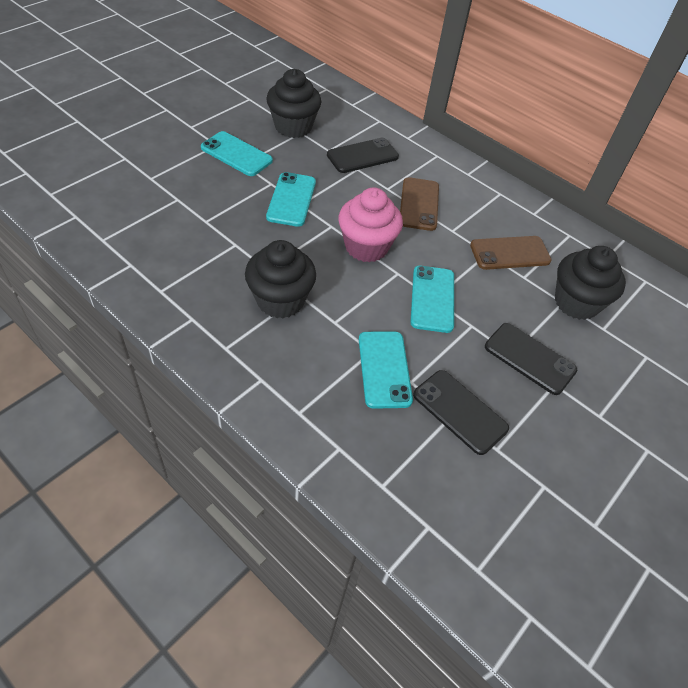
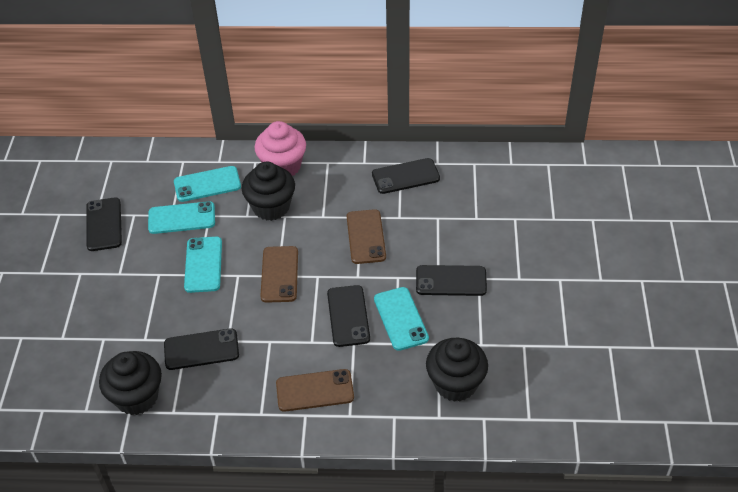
black phone: 3 -> 5
brown phone: 2 -> 3

